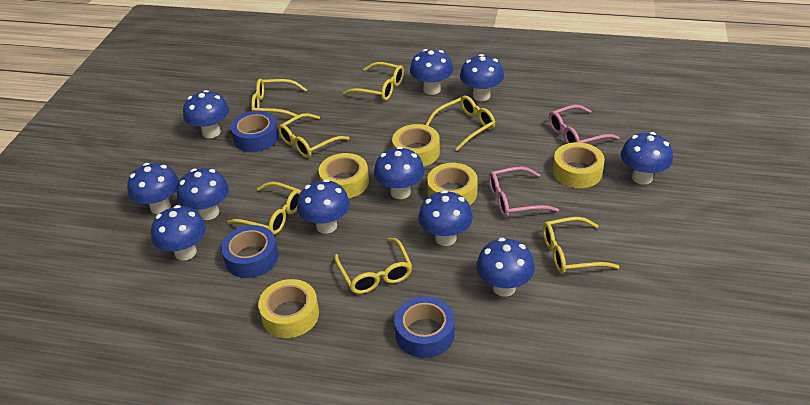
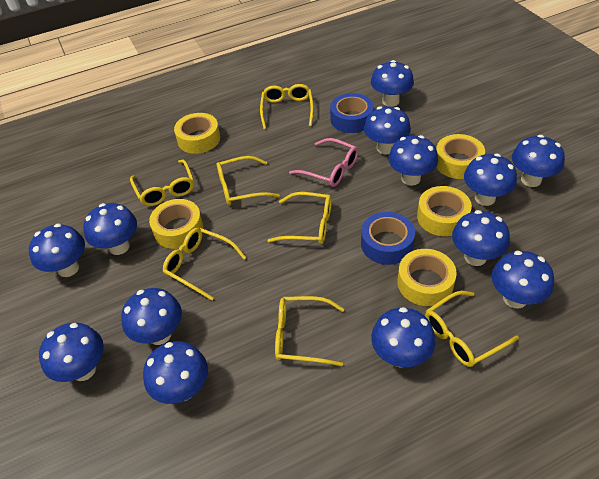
blue mushroom: 11 -> 13
blue tape: 3 -> 2
pink glasses: 2 -> 1

